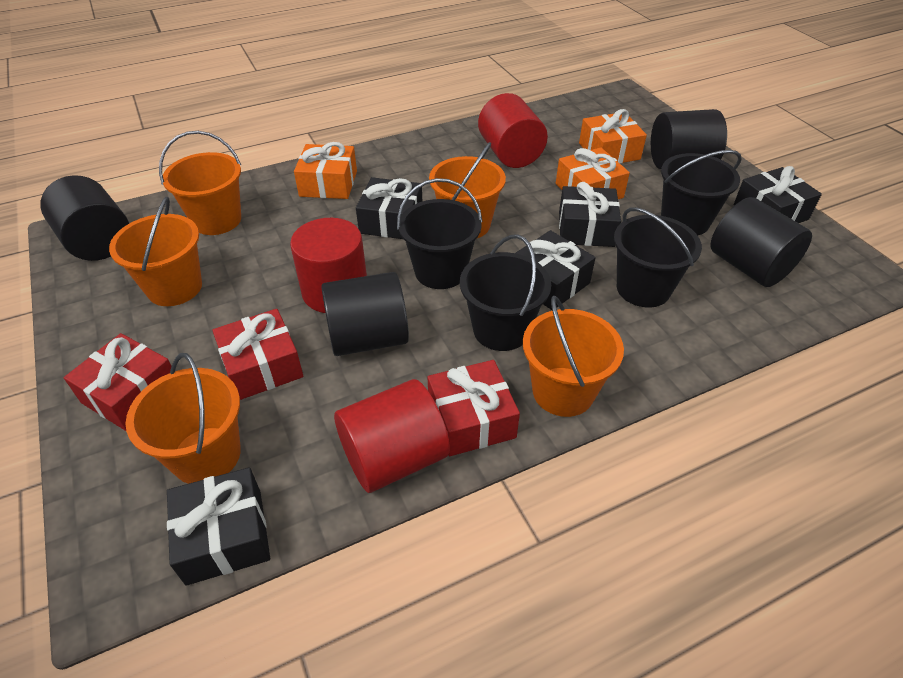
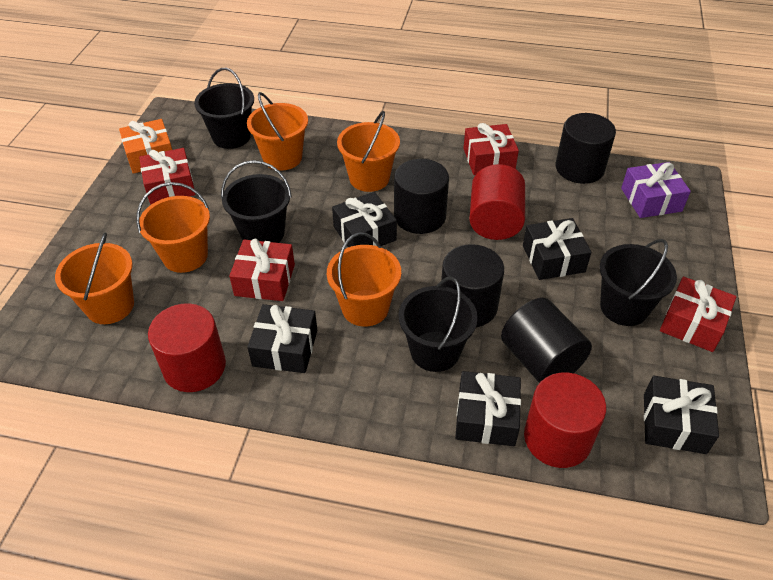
orange gift: 3 -> 1
purple gift: 0 -> 1
red gift: 3 -> 4

